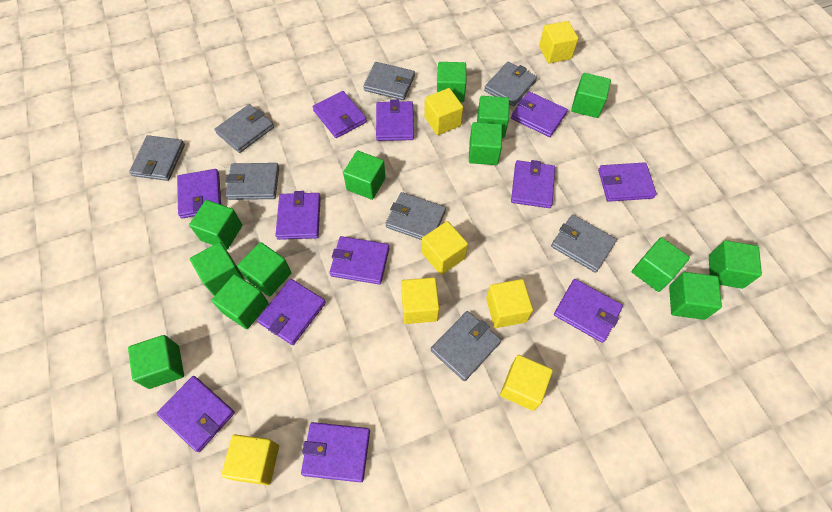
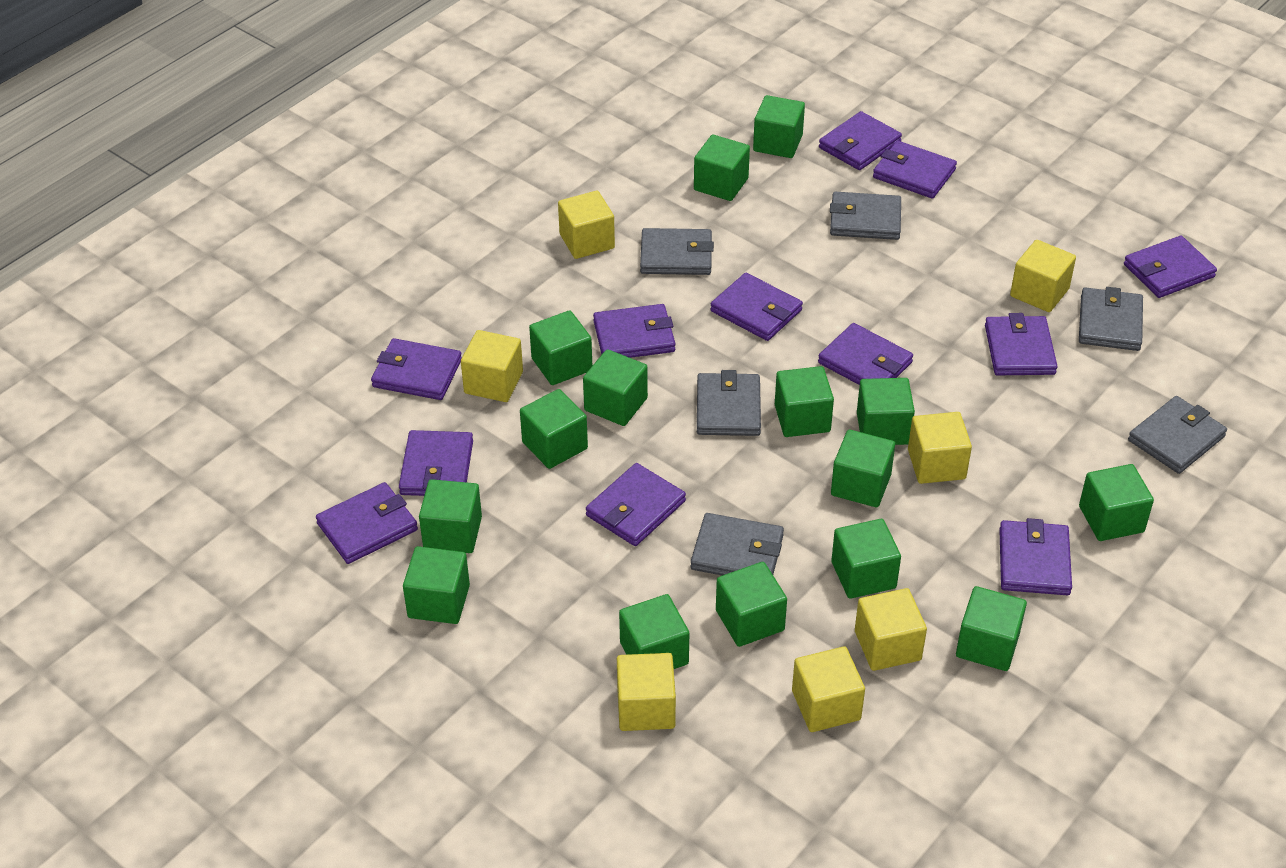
green cube: 13 -> 15
grey wallet: 8 -> 6

